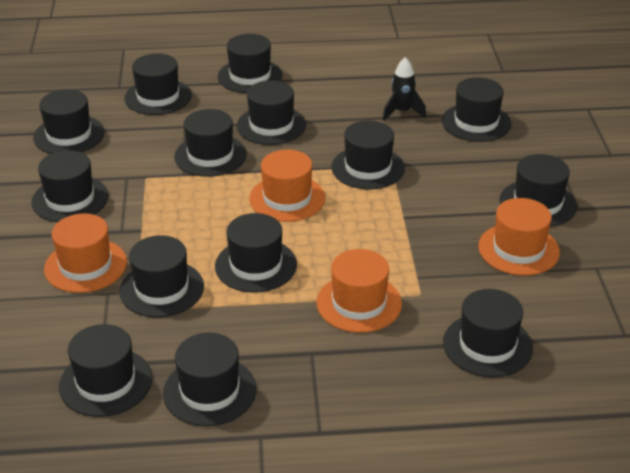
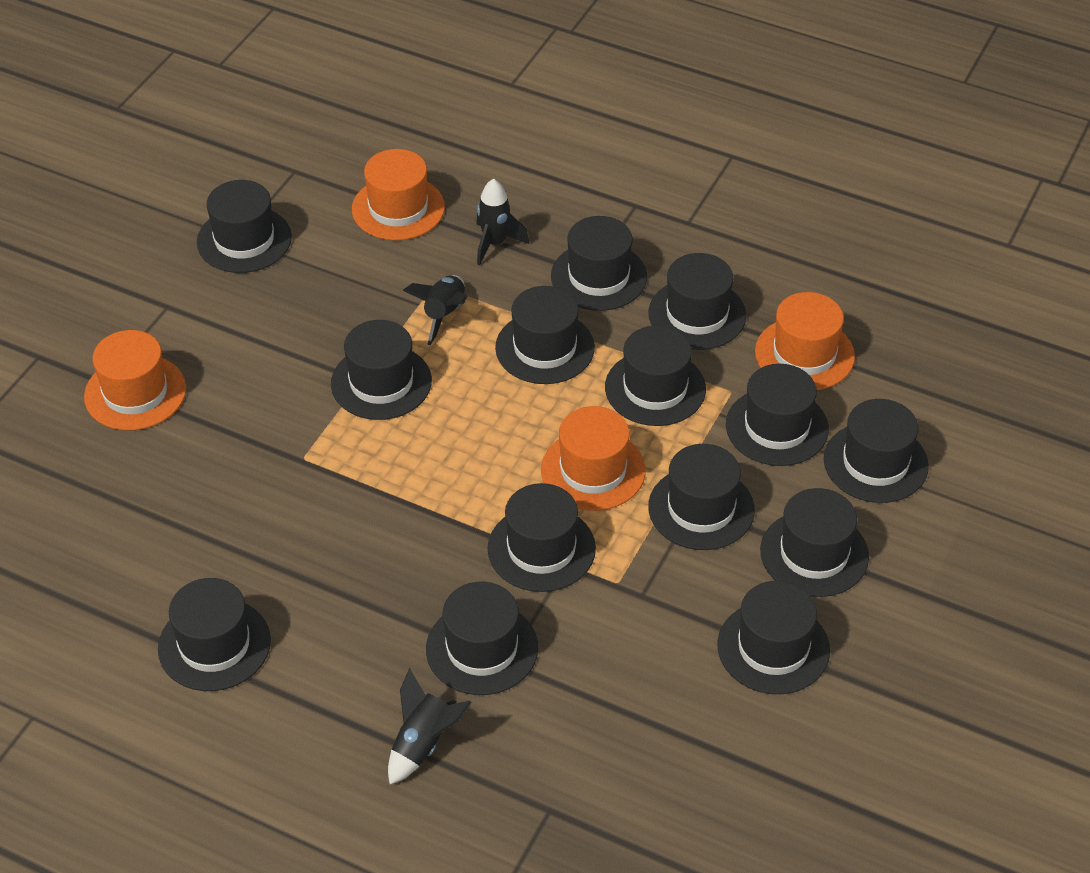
black rocket: 1 -> 3

